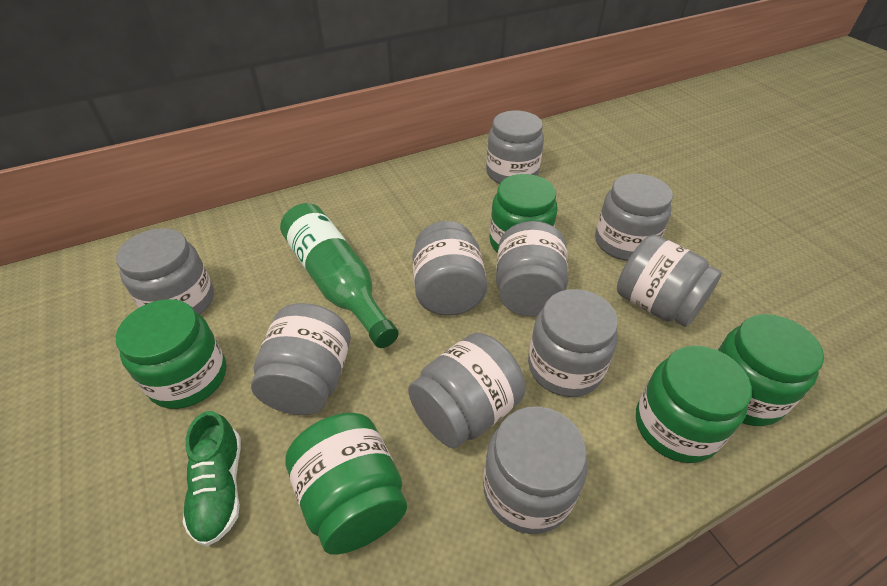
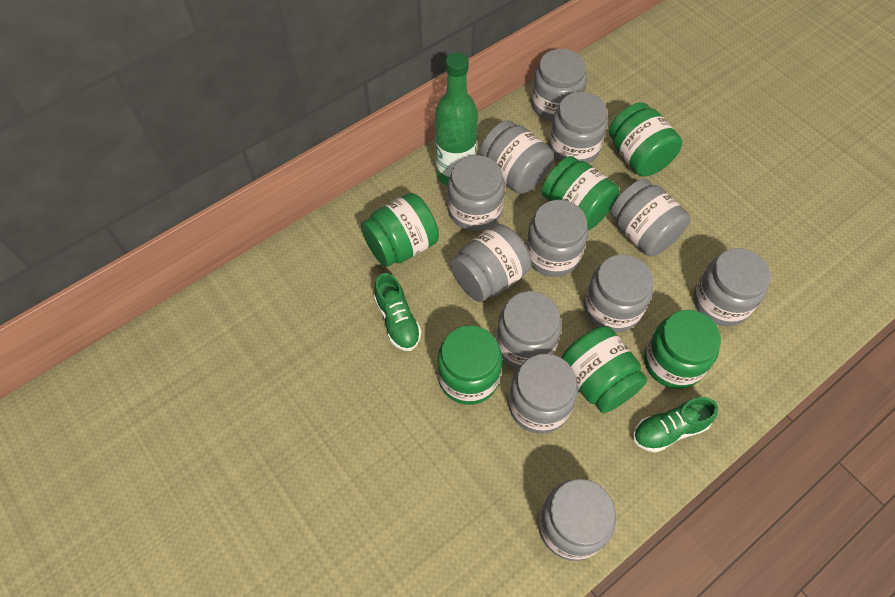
green jar: 5 -> 6
green shoe: 1 -> 2
grey jar: 10 -> 12

